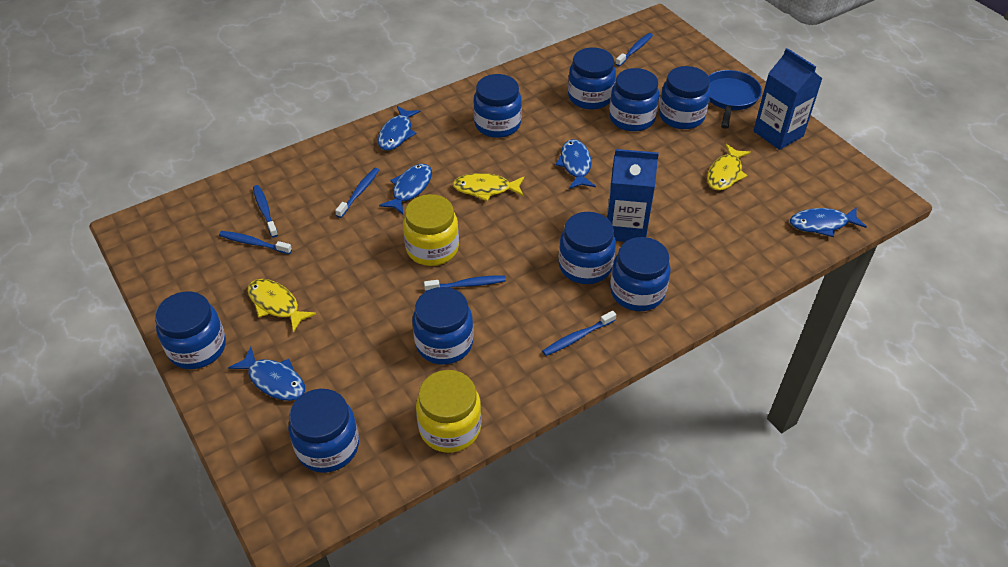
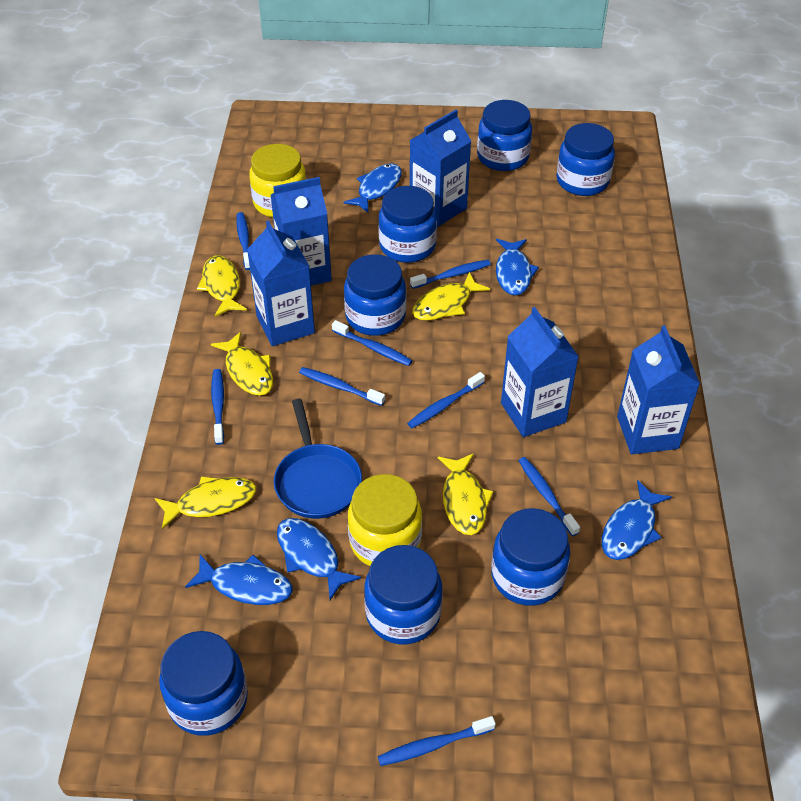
blue carton: 2 -> 5
blue jar: 9 -> 7
blue toothbrush: 6 -> 8
yellow fish: 3 -> 5

